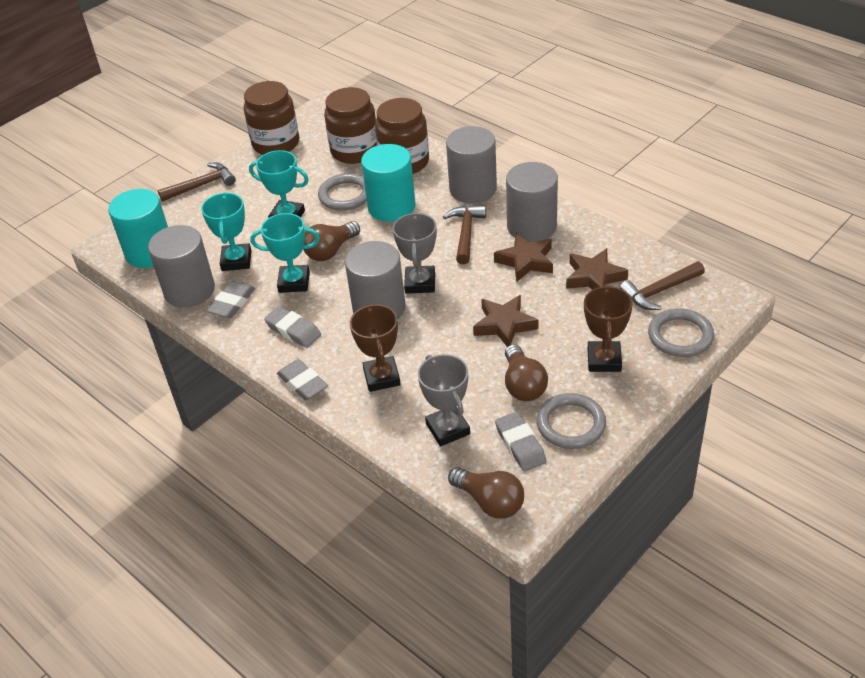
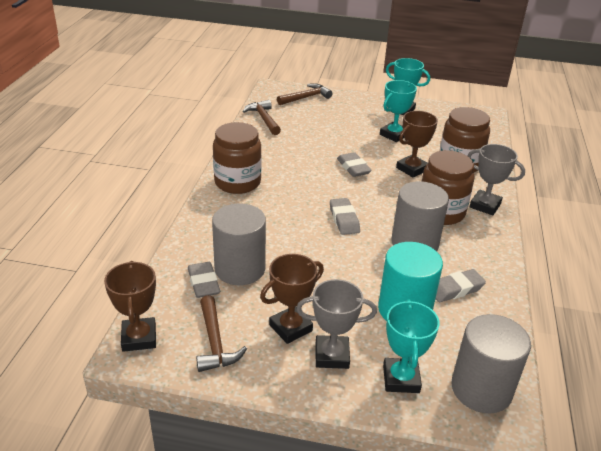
brown light bulb: 3 -> 0
brown star: 3 -> 0
brown trophy: 2 -> 3
grey cylinder: 4 -> 3
grey ring: 3 -> 0
turquoise cylinder: 2 -> 1

